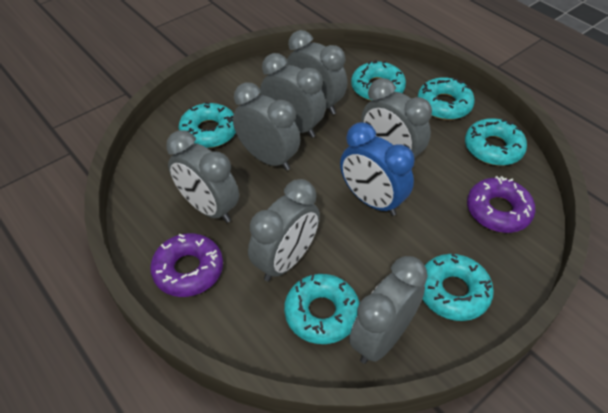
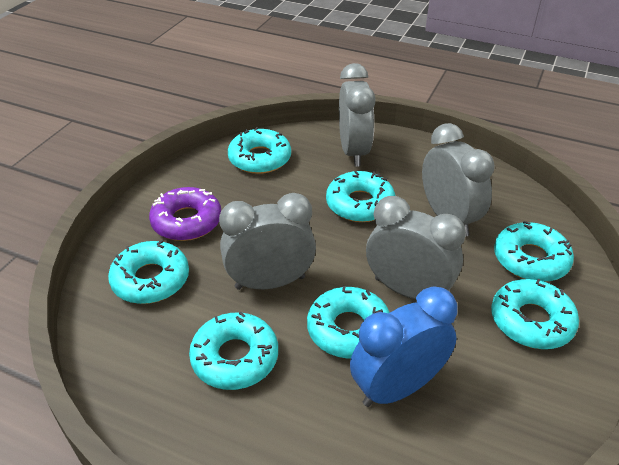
grey clock: 7 -> 4
purple donut: 2 -> 1
turquoise donut: 6 -> 7

